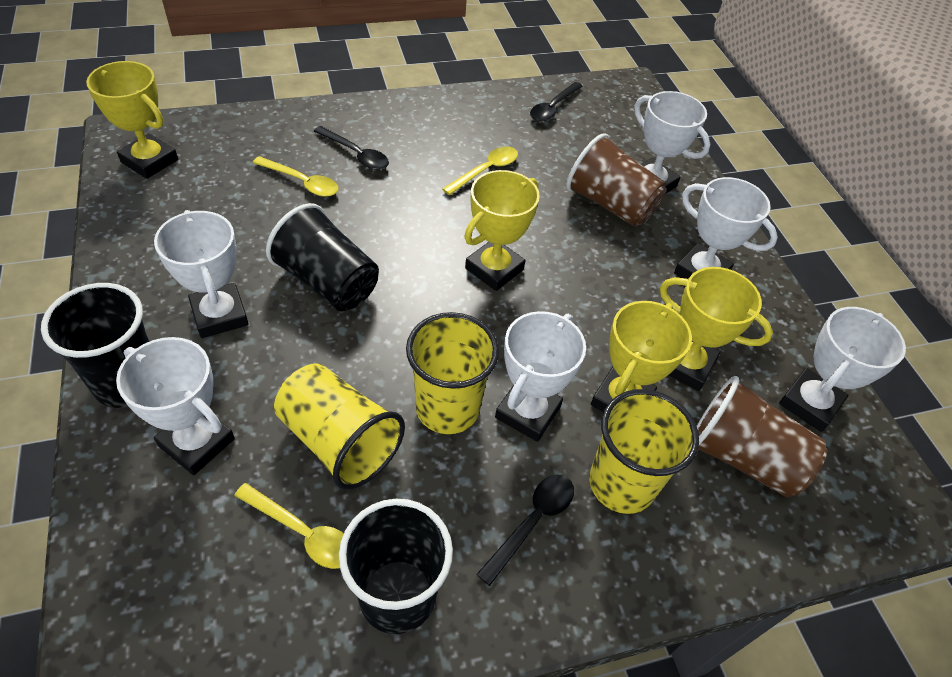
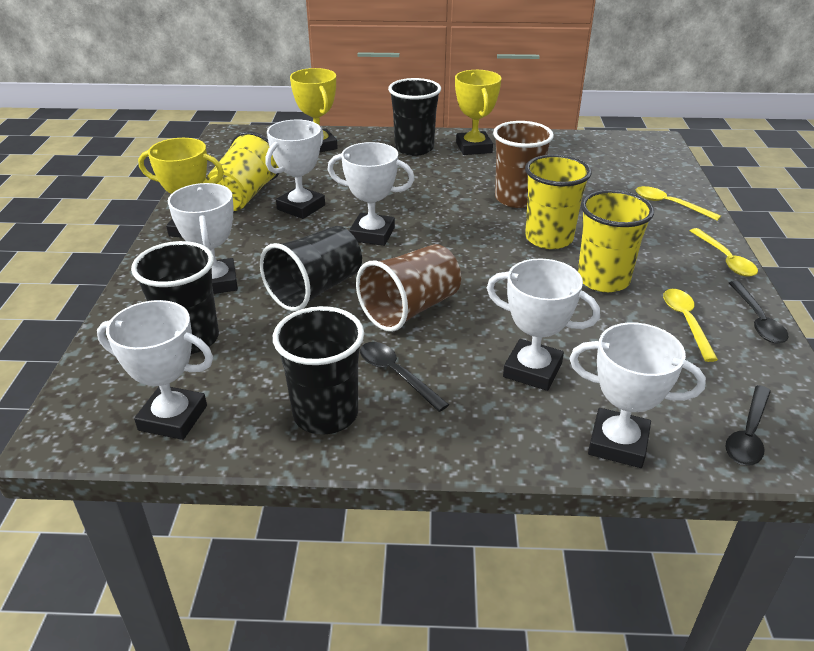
black cup: 3 -> 4
yellow trophy: 4 -> 3

